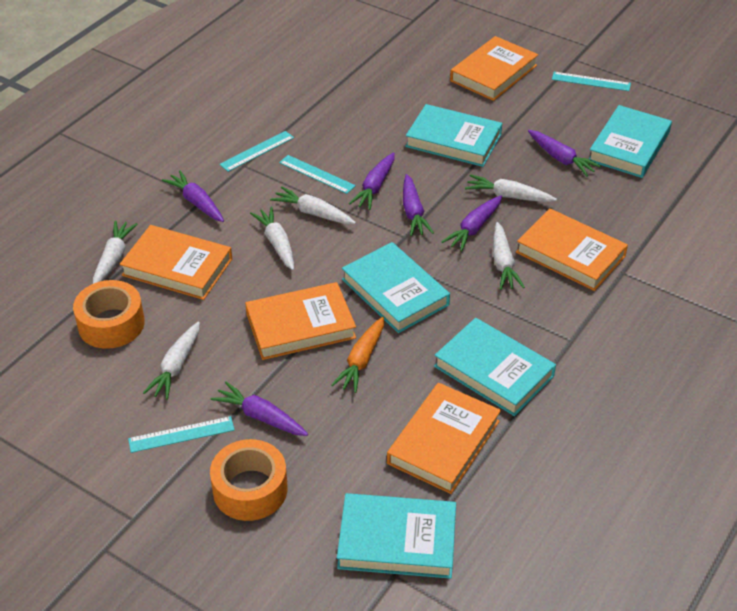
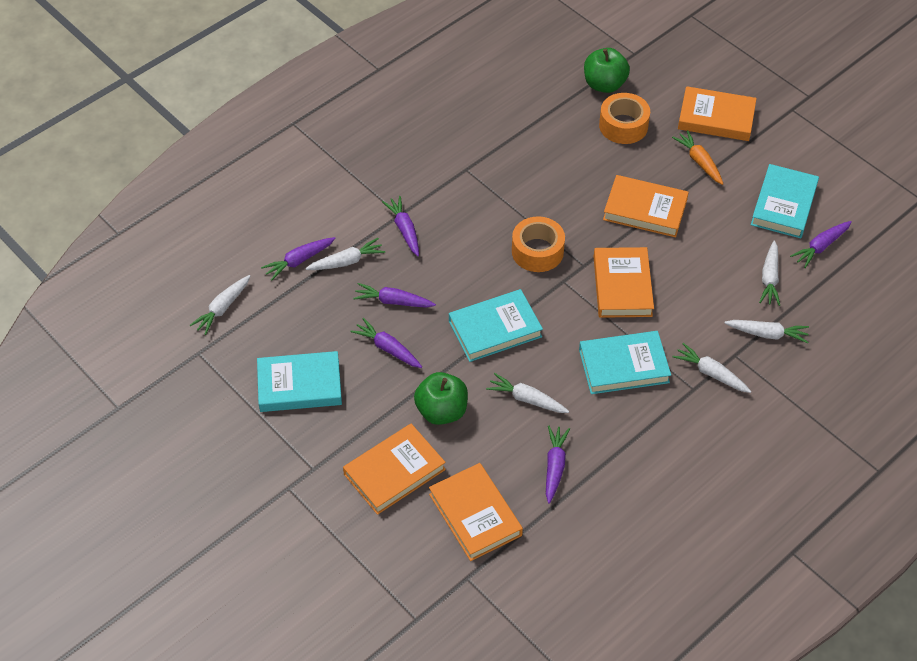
green apple: 0 -> 2
turquoise book: 5 -> 4
turquoise ruler: 4 -> 0

